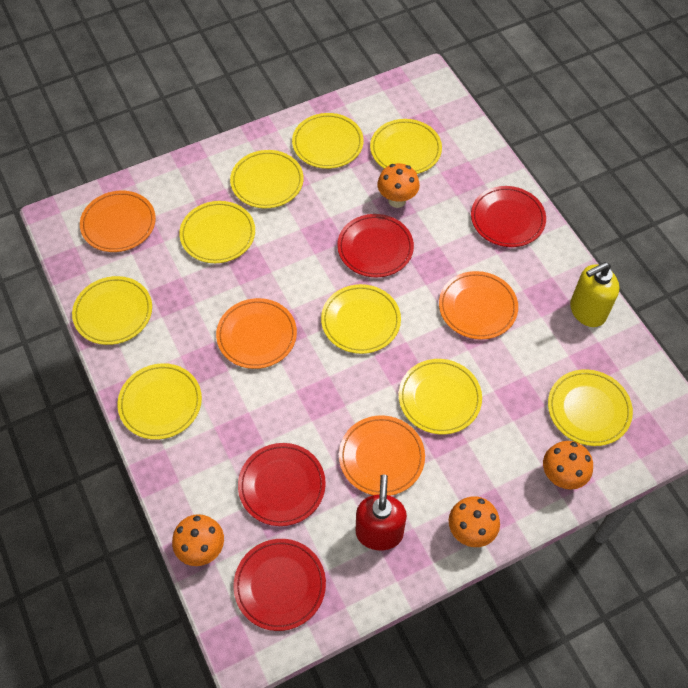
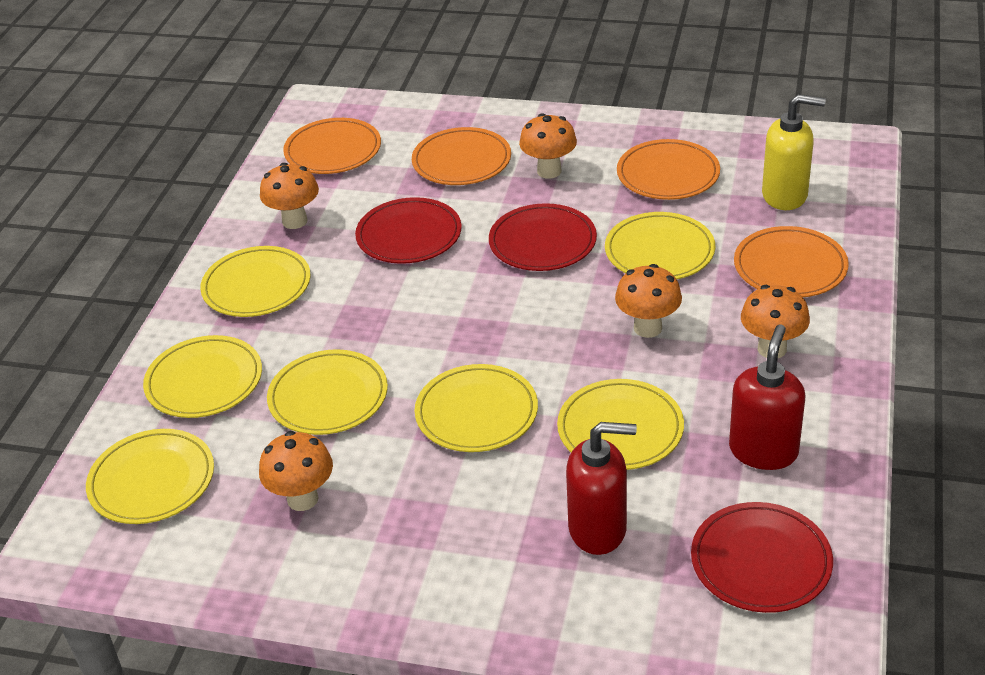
orange mushroom: 4 -> 5
red plate: 4 -> 3
red soap dispenser: 1 -> 2
yellow plate: 9 -> 7

